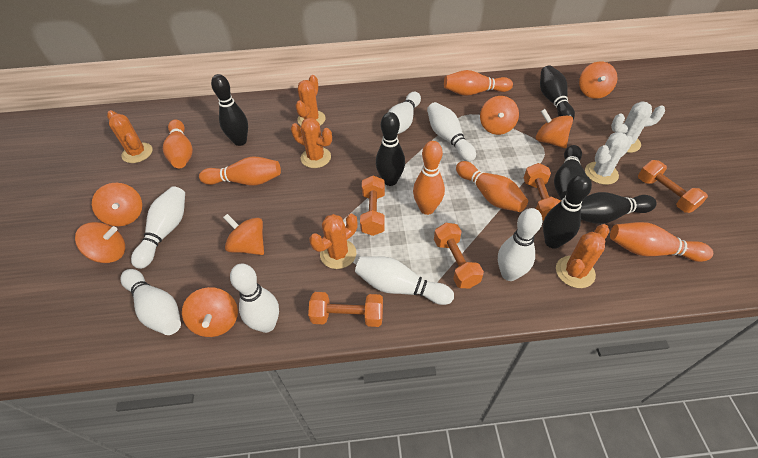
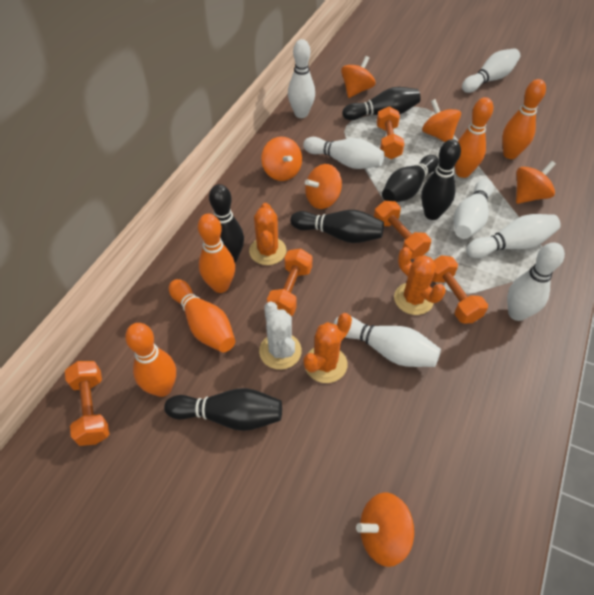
orange bowling pin: 6 -> 5
orange cactus: 5 -> 3
orange spinning top: 7 -> 6
white cactus: 2 -> 1

